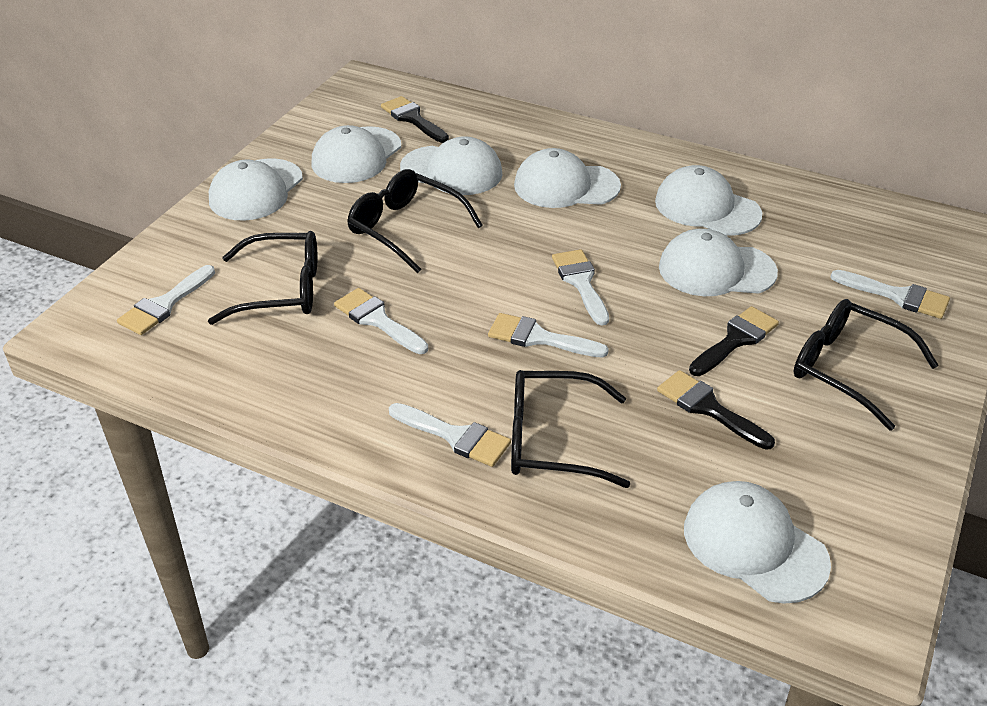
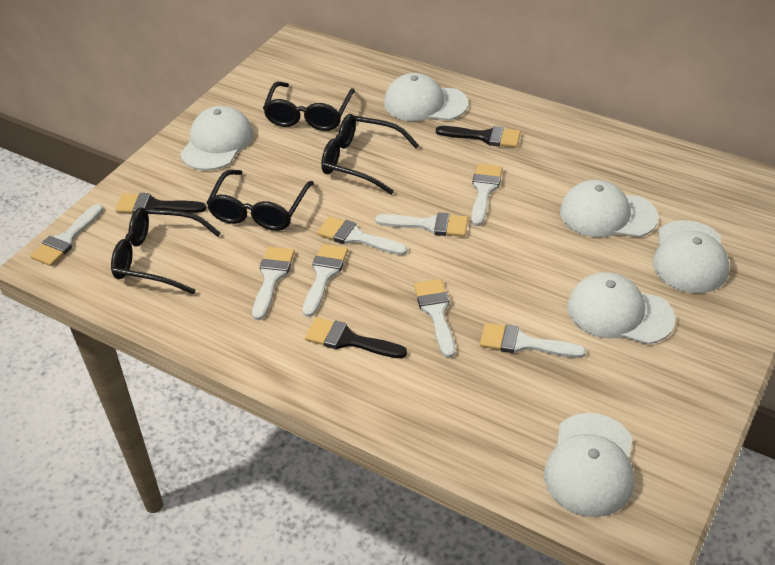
white brush: 6 -> 8
white cap: 7 -> 6

